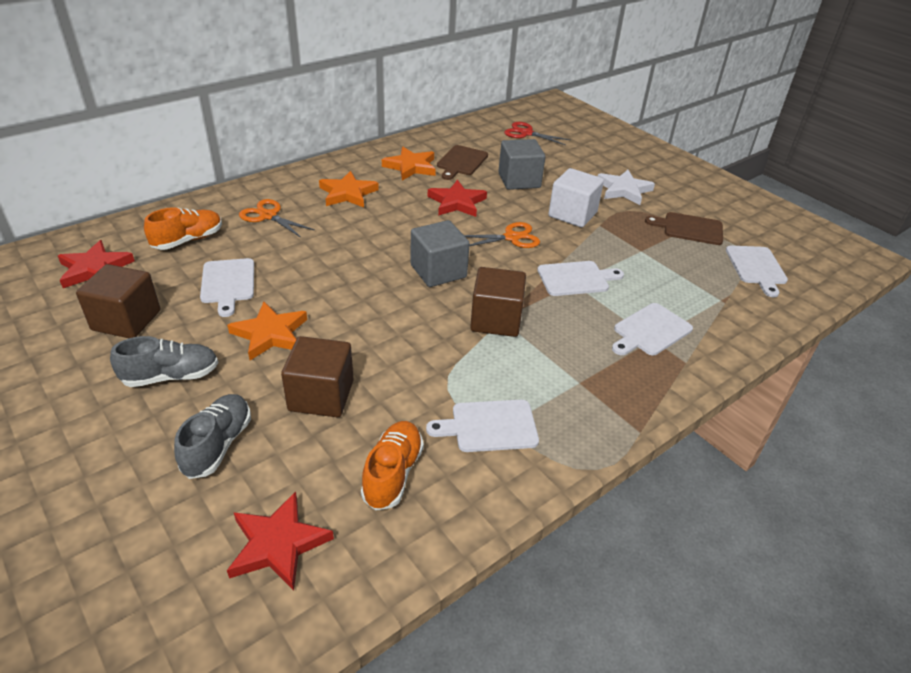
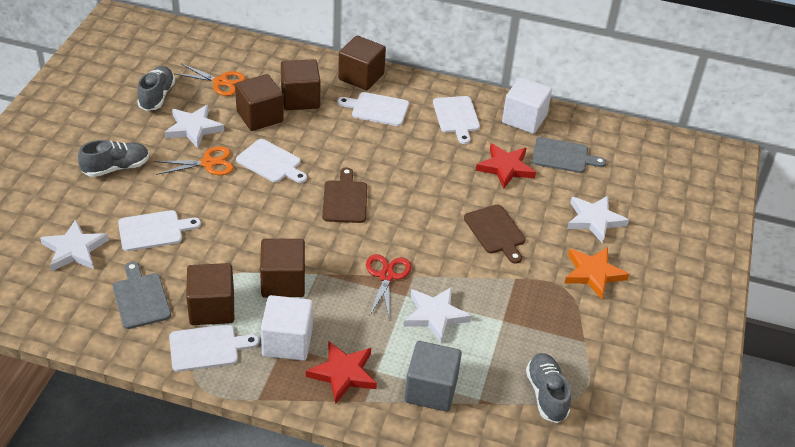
brown cube: 3 -> 5
grey cube: 2 -> 1
grey cutting board: 0 -> 2
grey shoe: 2 -> 3
orange shoe: 2 -> 0
orange star: 3 -> 1
red star: 3 -> 2
white cube: 1 -> 2
white star: 1 -> 4

